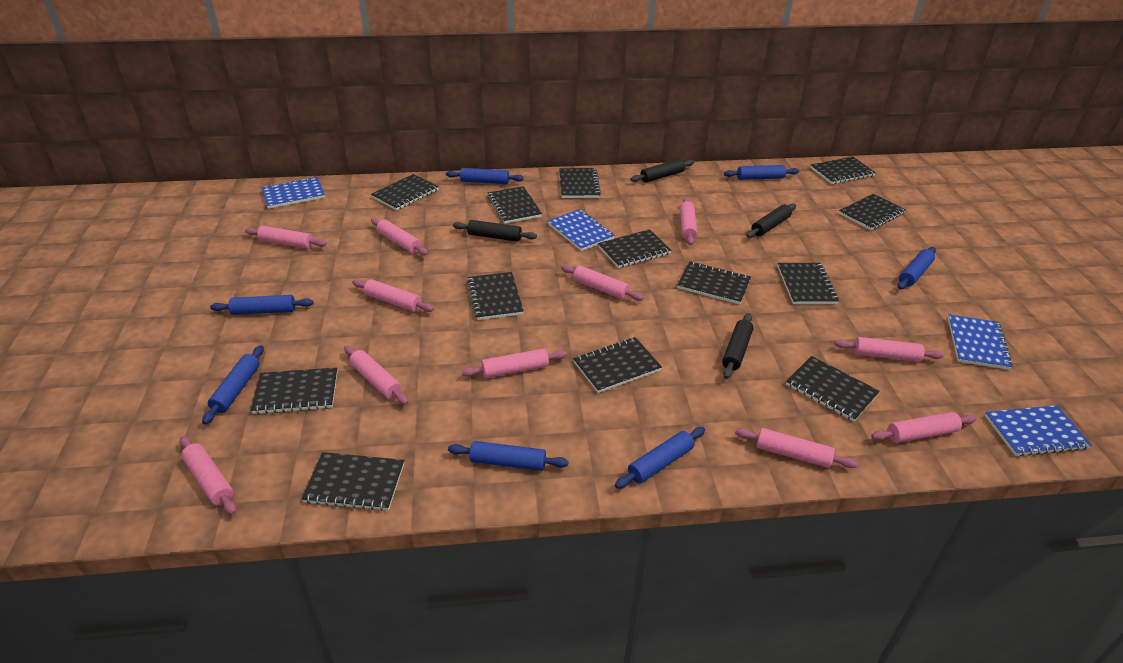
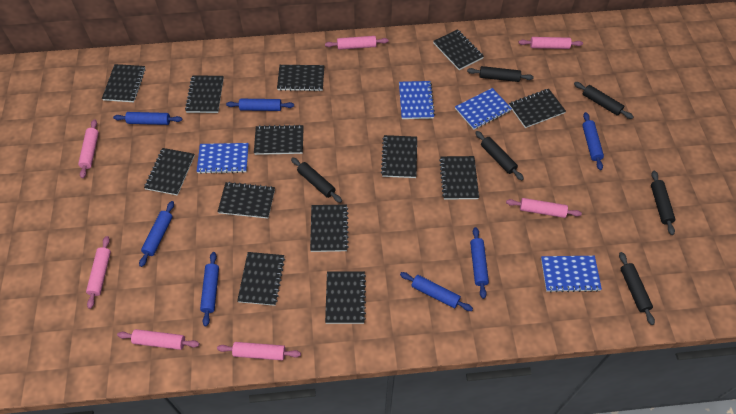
black rolling pin: 4 -> 6
pink rolling pin: 11 -> 7

